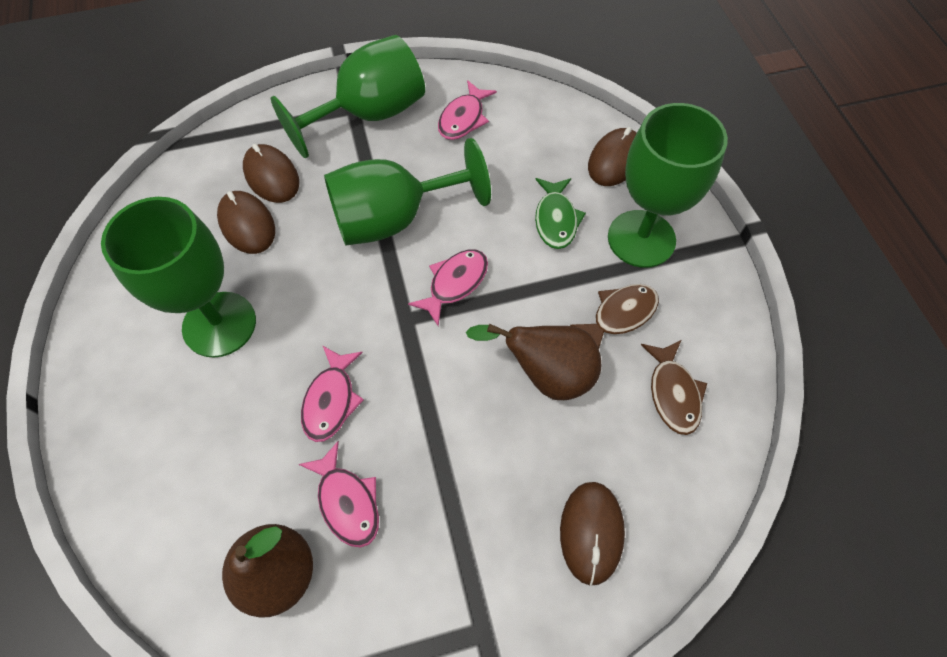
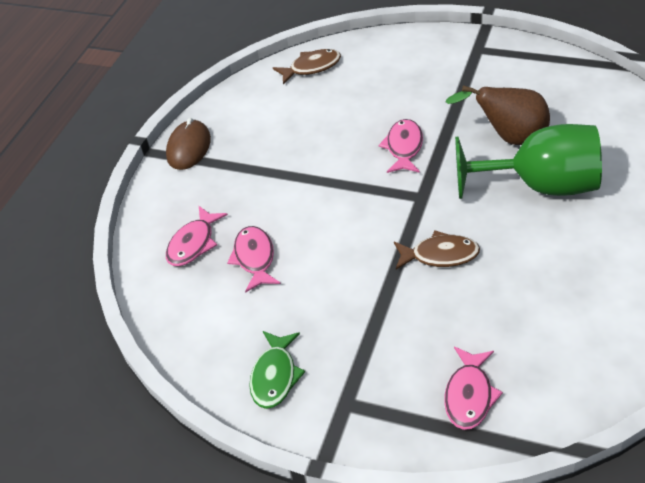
brown mouse: 4 -> 1
brown pear: 2 -> 1
green goblet: 4 -> 1

